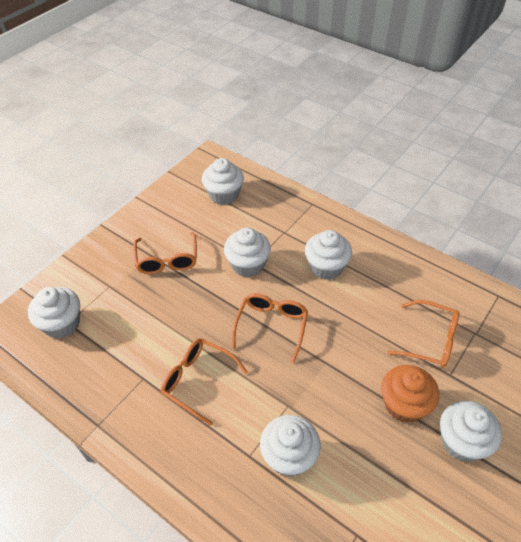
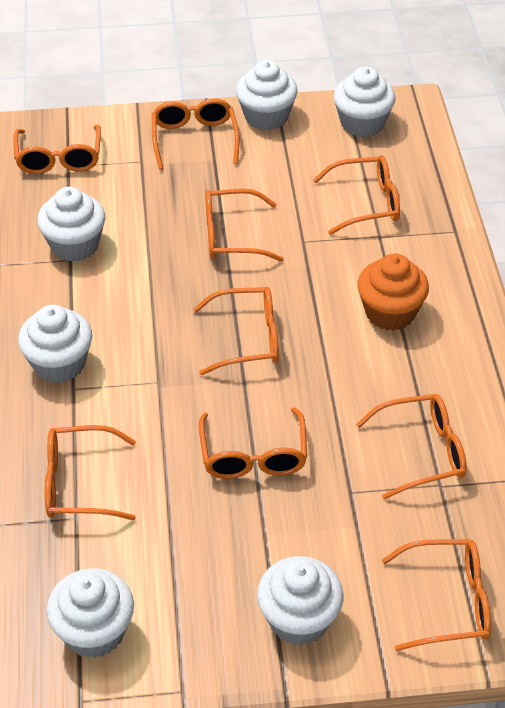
orange glasses: 4 -> 9

